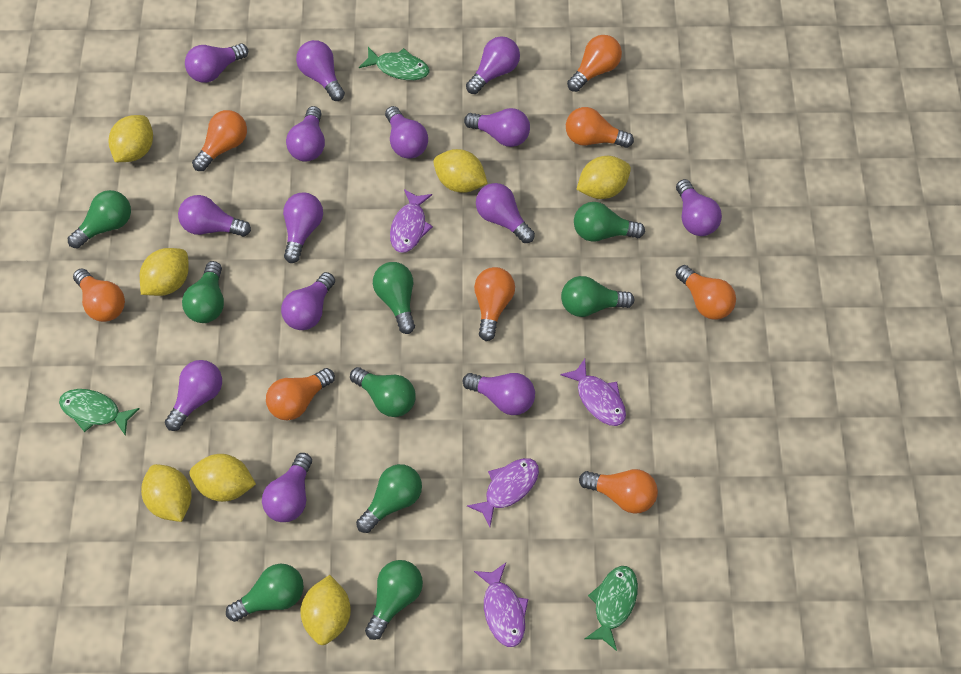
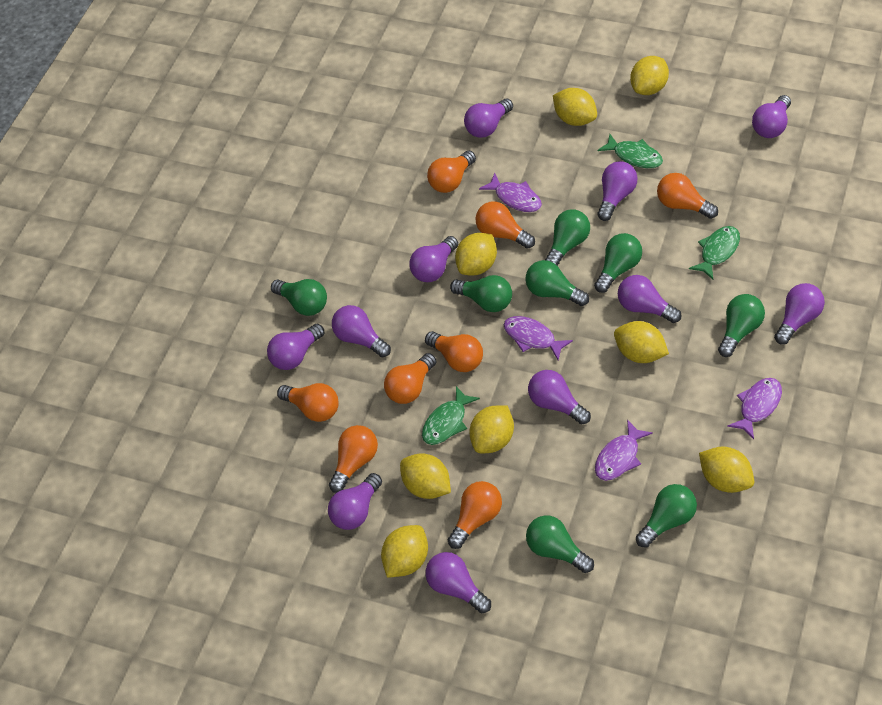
green light bulb: 9 -> 8
purple light bulb: 14 -> 11
yellow lemon: 7 -> 8

